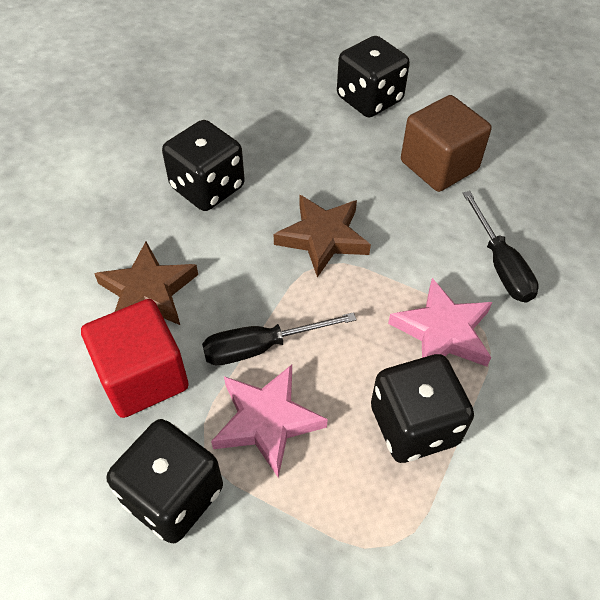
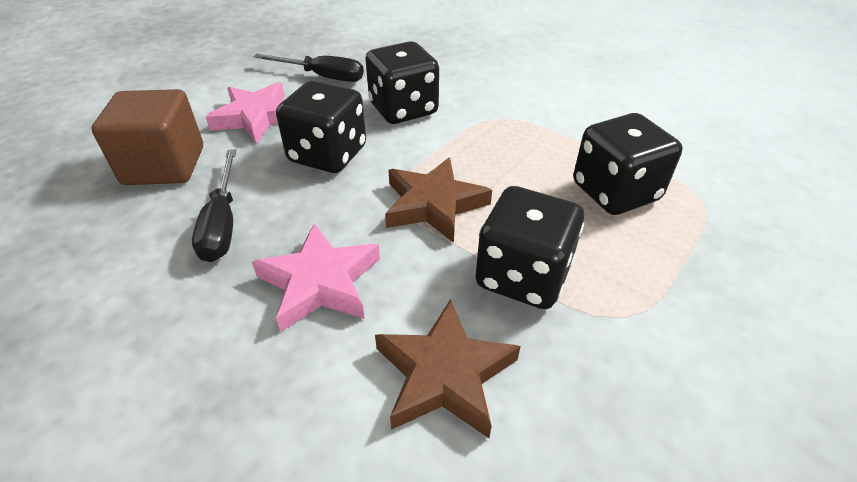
red cube: 1 -> 0

